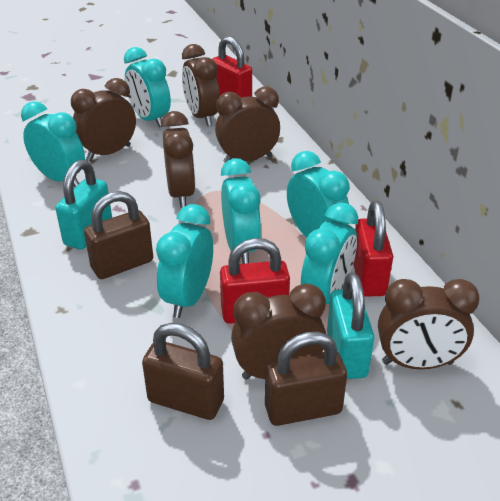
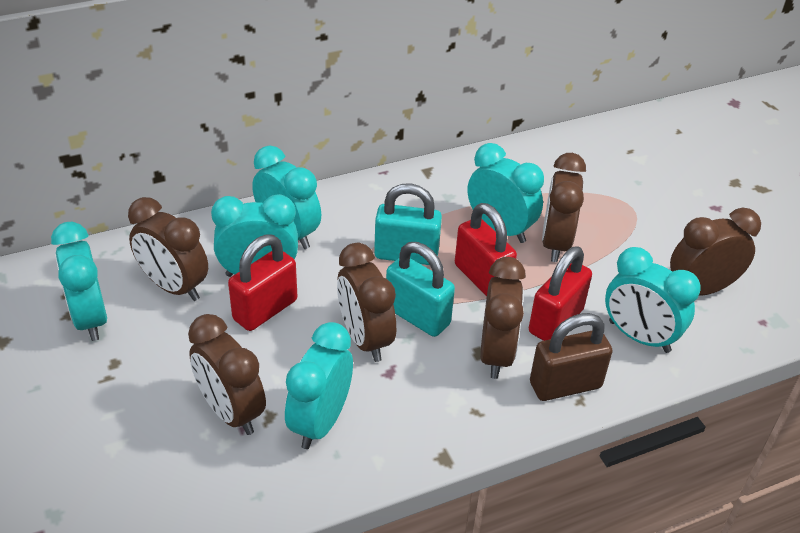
brown padlock: 3 -> 1

